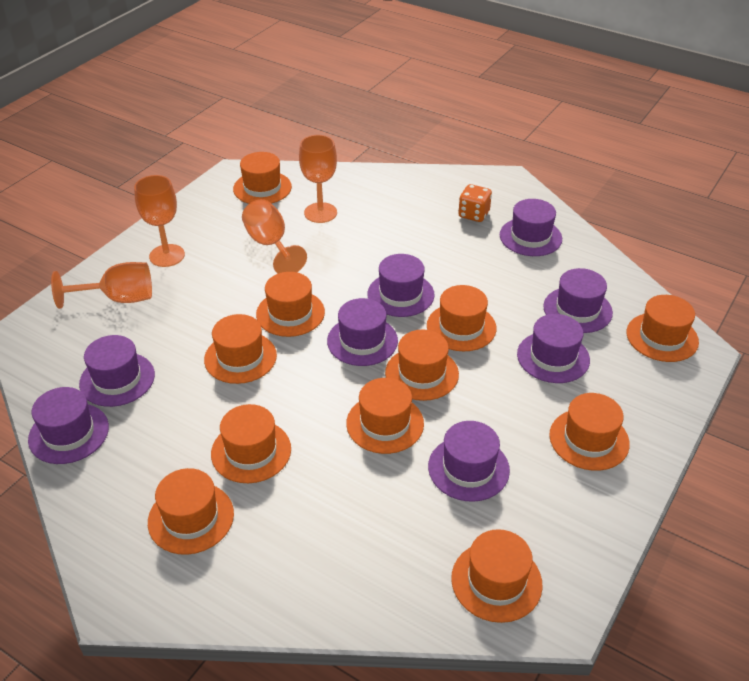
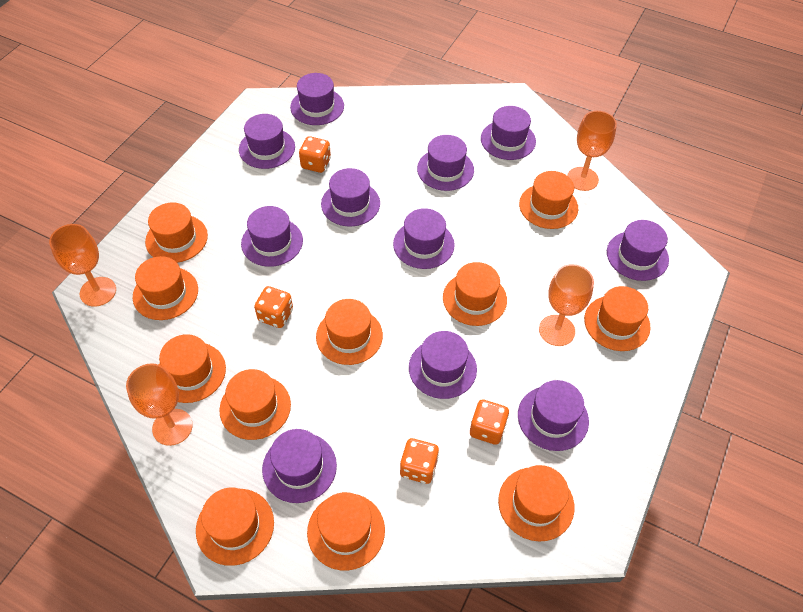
orange dice: 1 -> 4
purple hat: 8 -> 11

